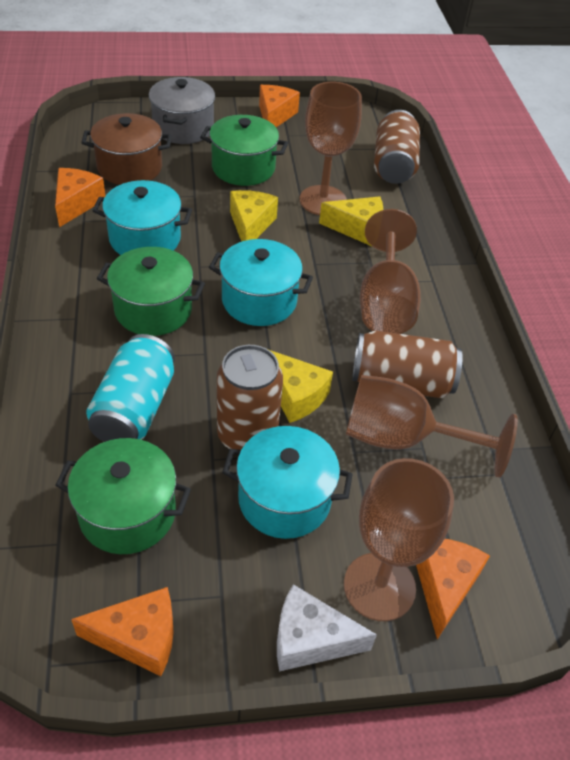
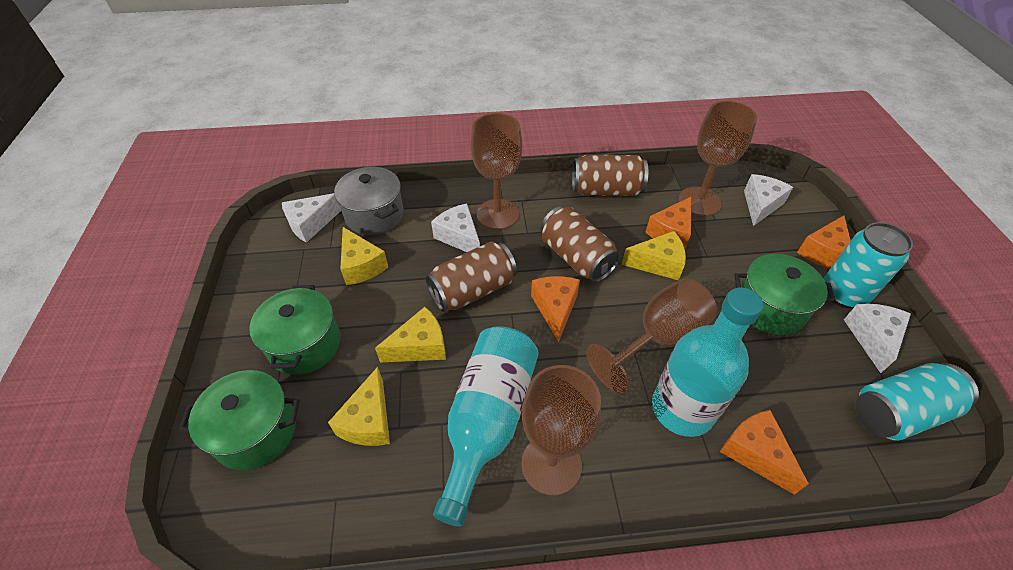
brown pot: 1 -> 0
turquoise bottle: 0 -> 2
turquoise can: 1 -> 2
turquoise pot: 3 -> 0
white cheese: 1 -> 4
yellow cheese: 3 -> 4

